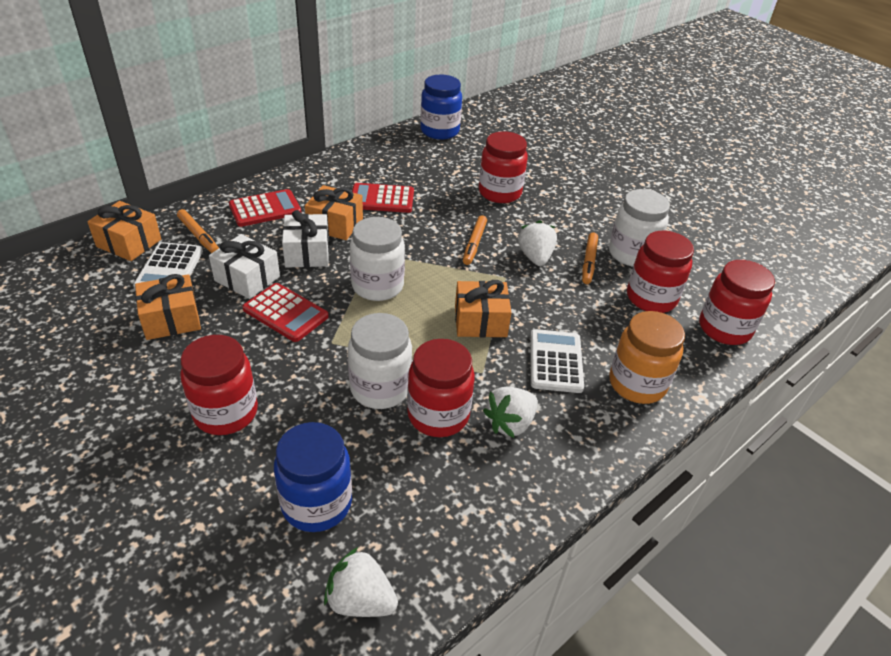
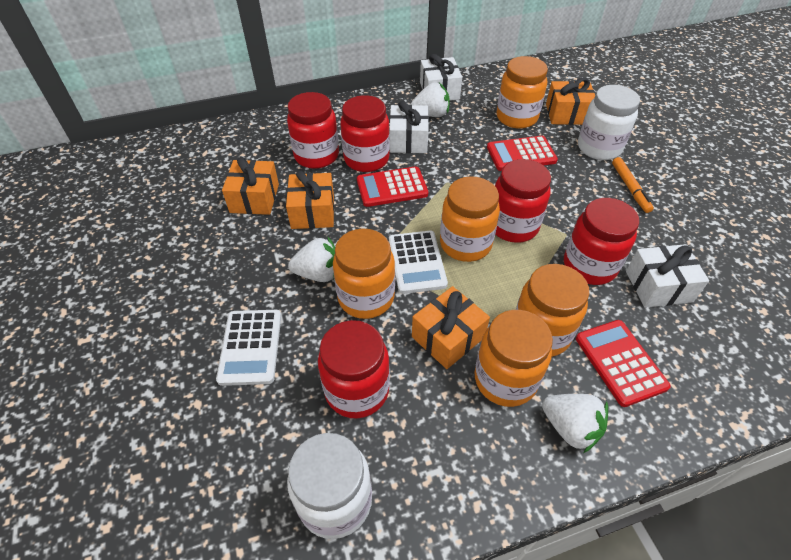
blue jar: 2 -> 0
orange jar: 1 -> 5
orange marker: 3 -> 1
white gift: 2 -> 3
white jar: 3 -> 2

